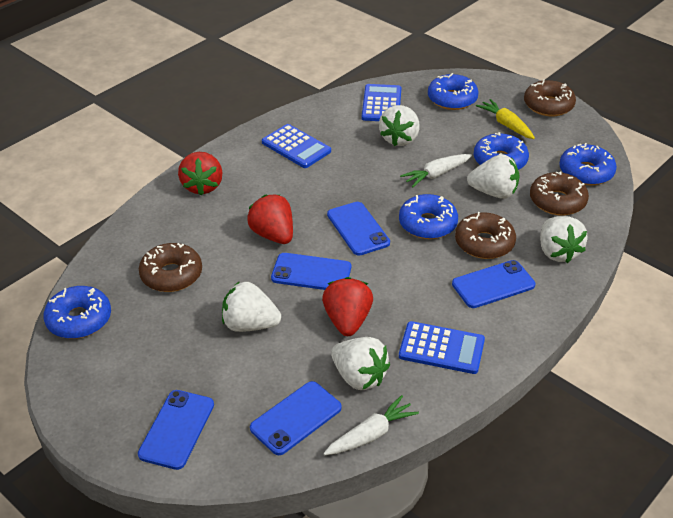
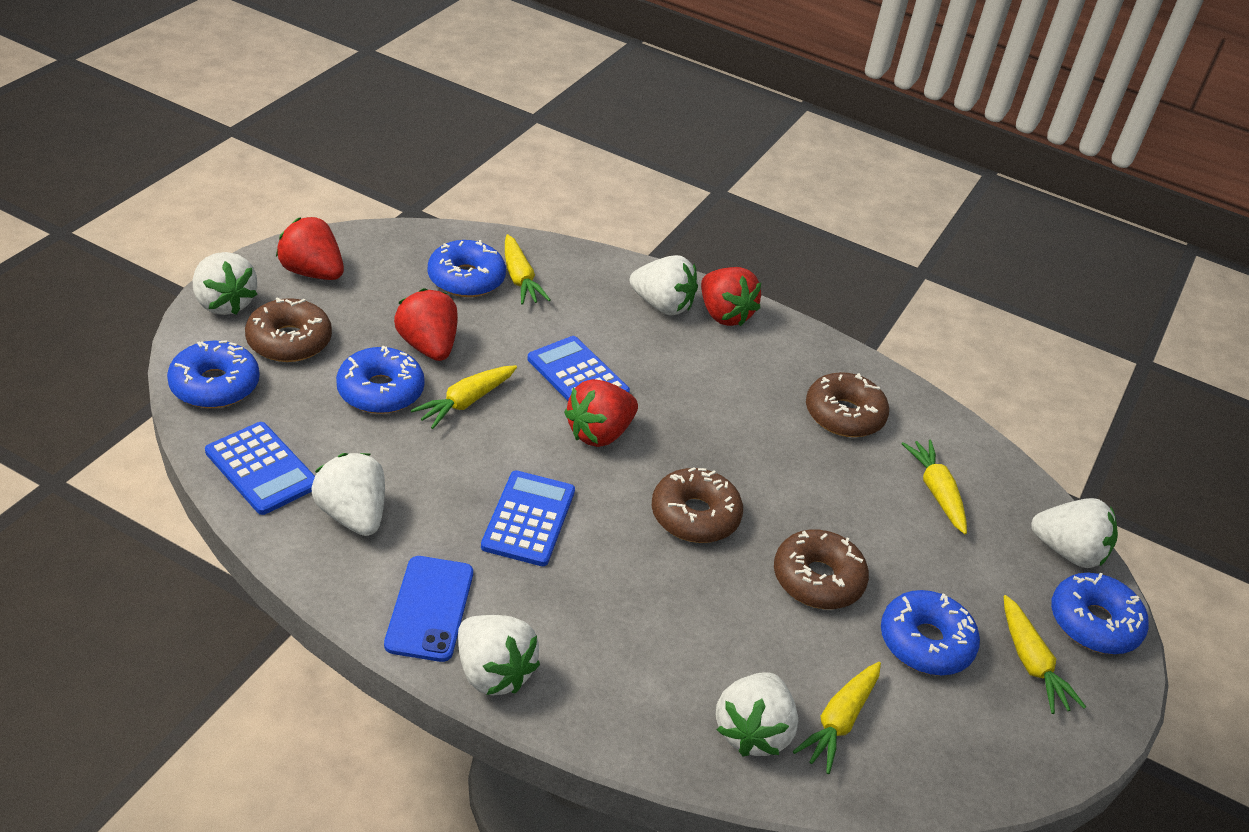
blue phone: 5 -> 1
red strawberry: 3 -> 4
white carrot: 2 -> 0
white strawberry: 5 -> 6
yellow carrot: 1 -> 5

